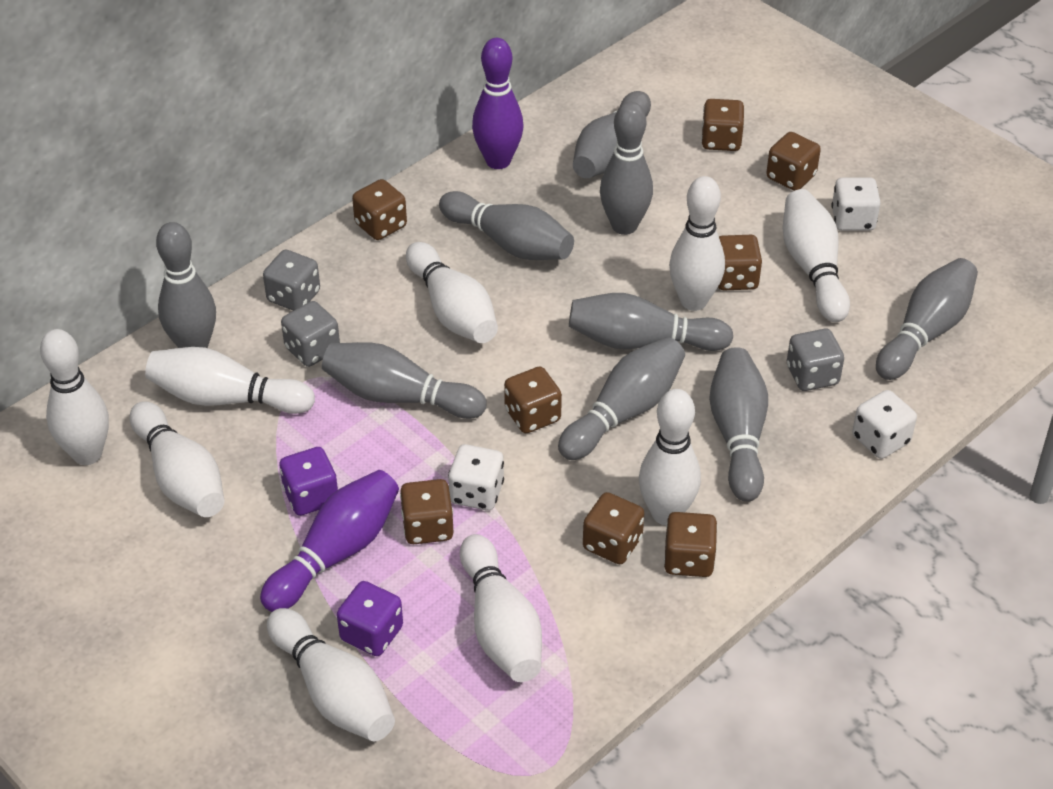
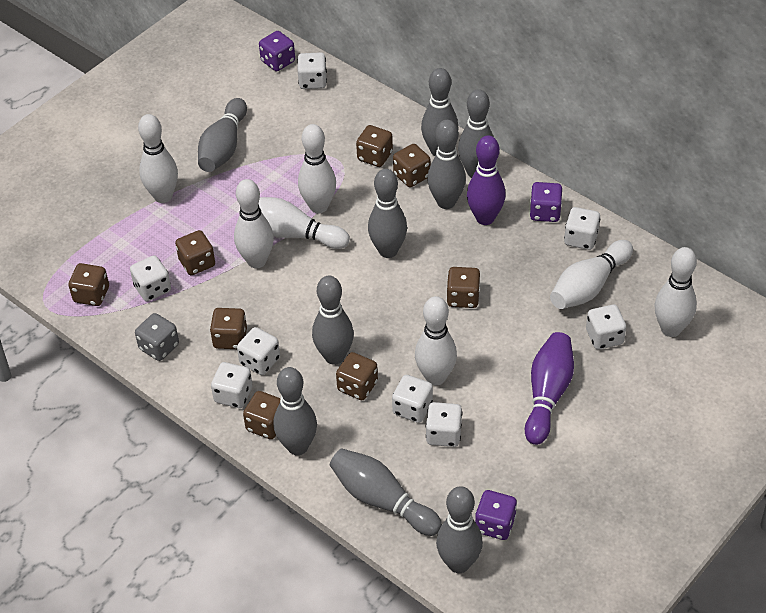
grey dice: 3 -> 1
purple dice: 2 -> 3
white bowling pin: 9 -> 7
white dice: 3 -> 8

